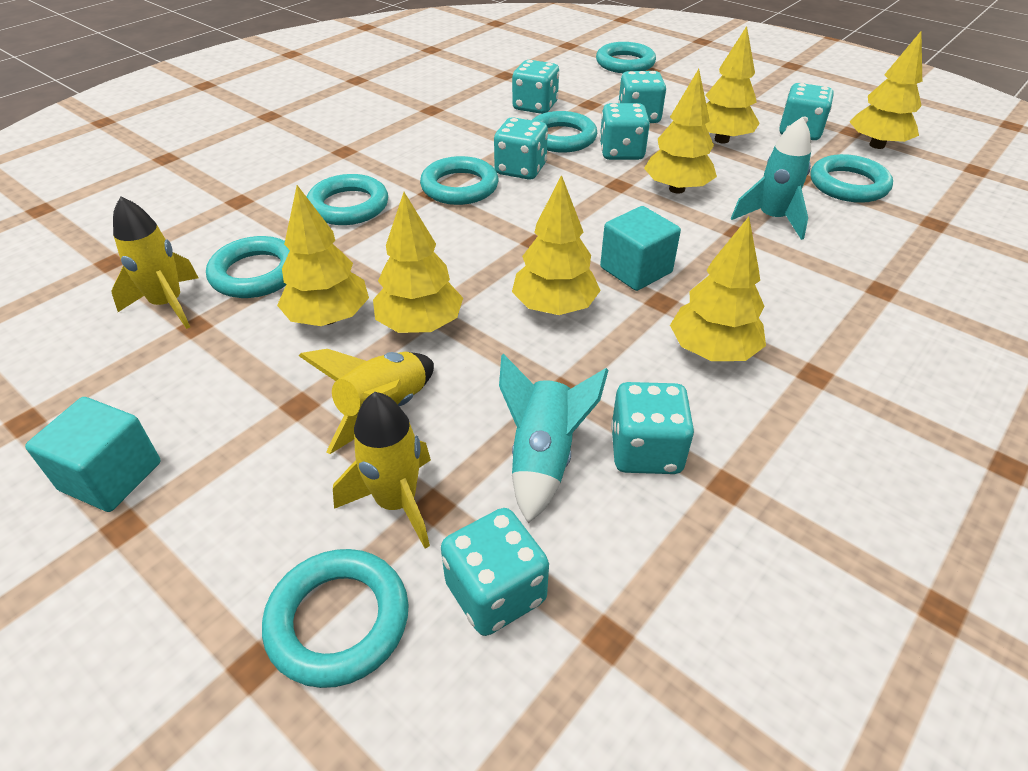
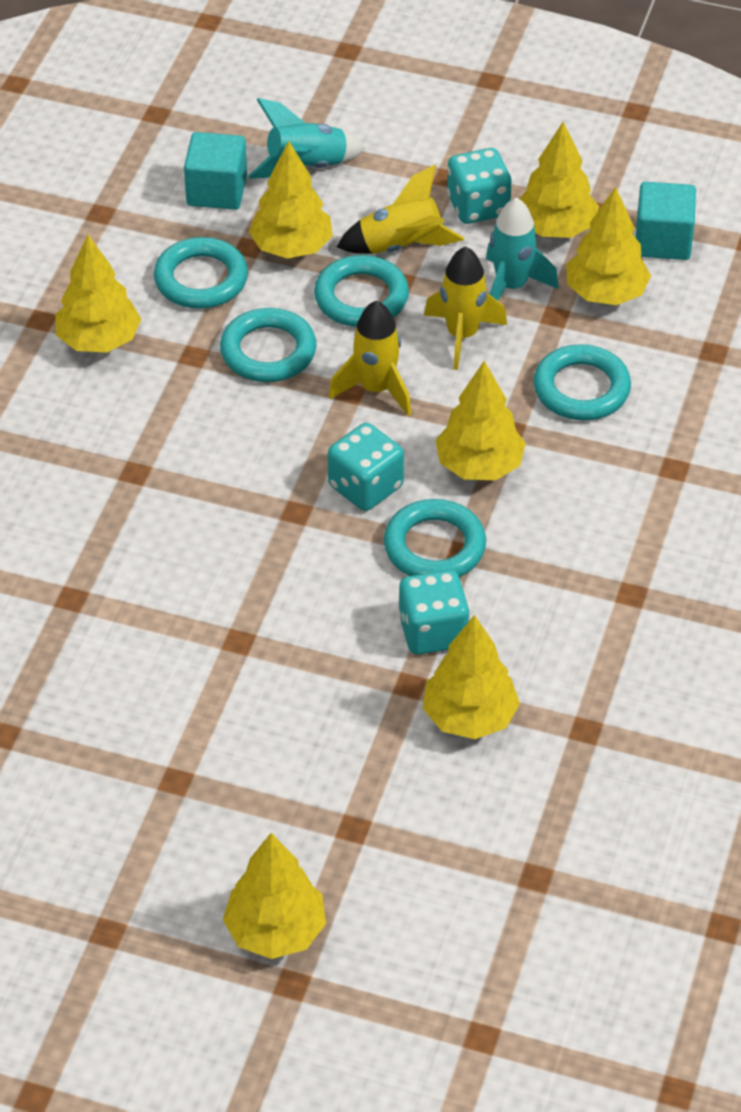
turquoise dice: 7 -> 3
turquoise ring: 7 -> 5

